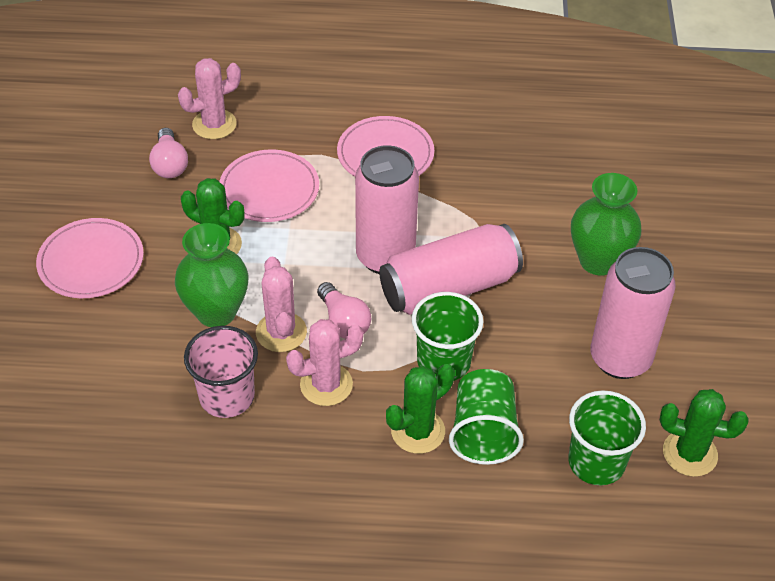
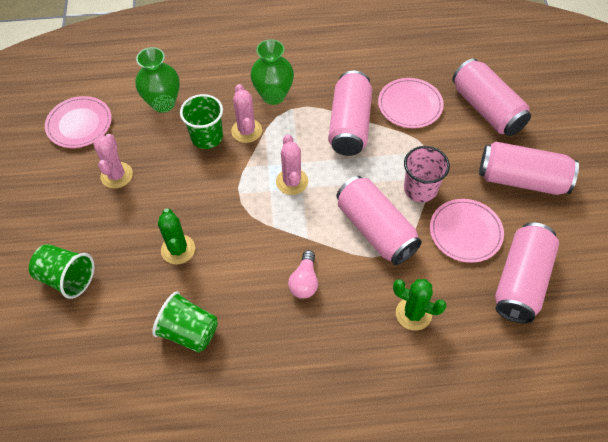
green cactus: 3 -> 2
pink can: 3 -> 5
pink light bulb: 2 -> 1

